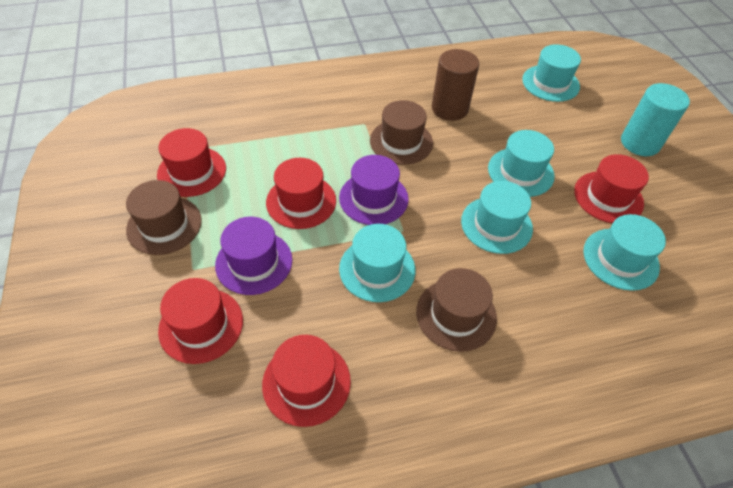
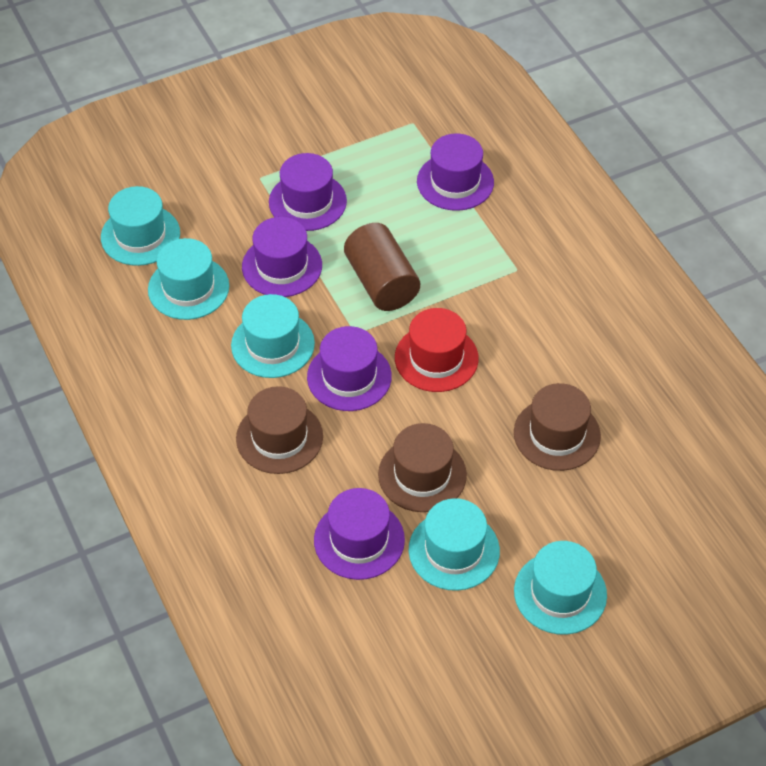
purple hat: 2 -> 5
red hat: 5 -> 1
turquoise cylinder: 1 -> 0

